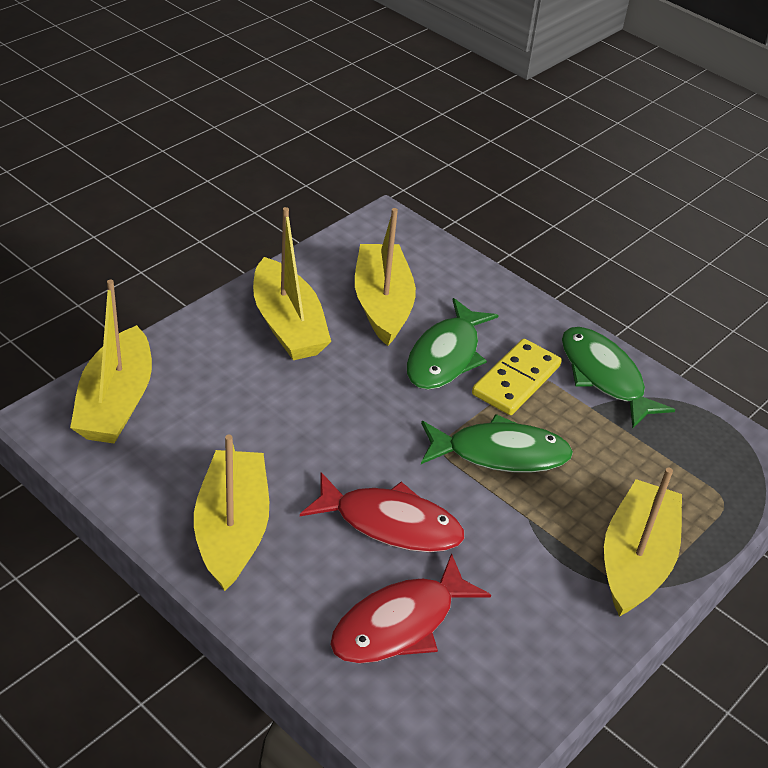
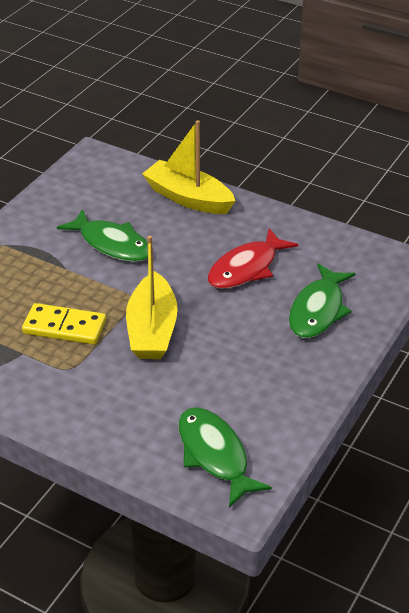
red fish: 2 -> 1
yellow boat: 5 -> 2

